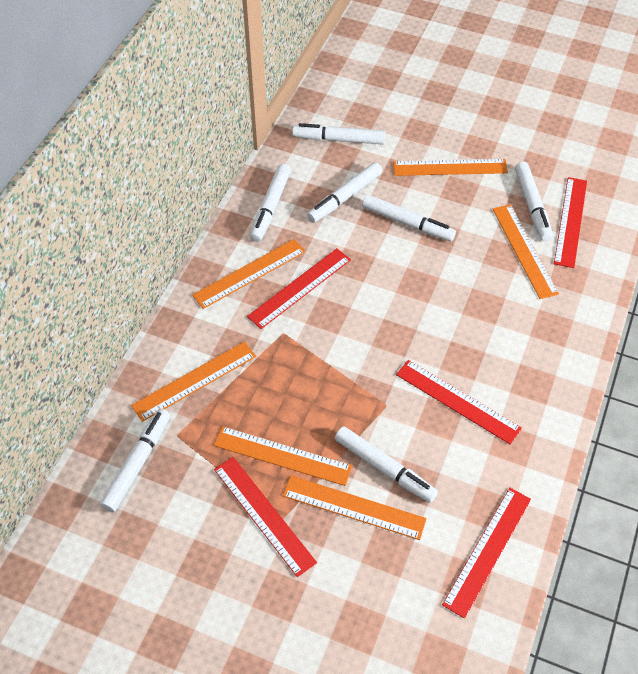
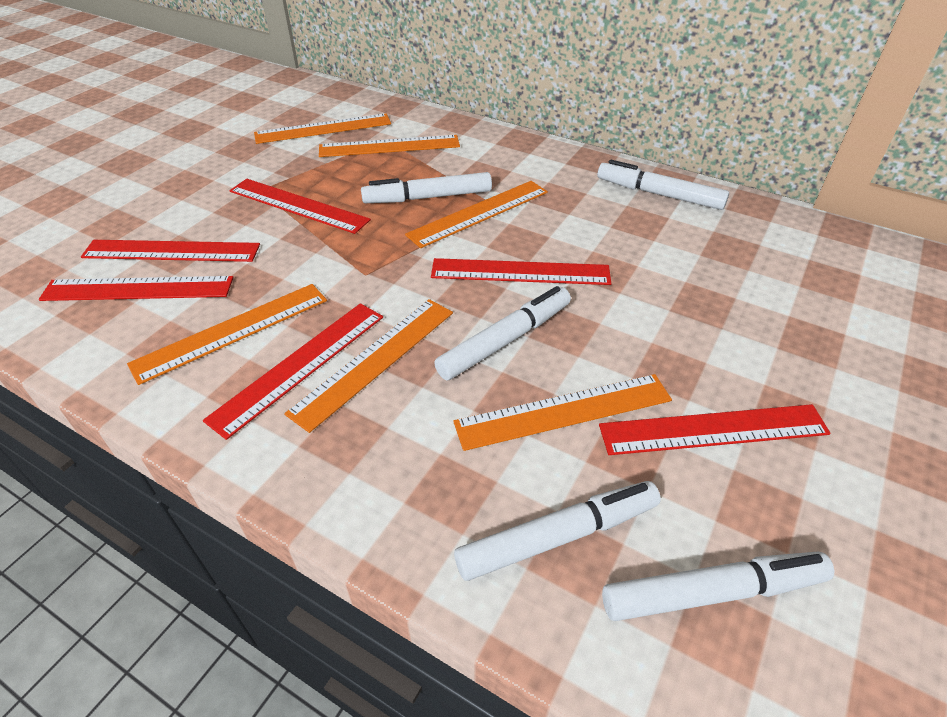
red ruler: 5 -> 6
white marker: 7 -> 5

